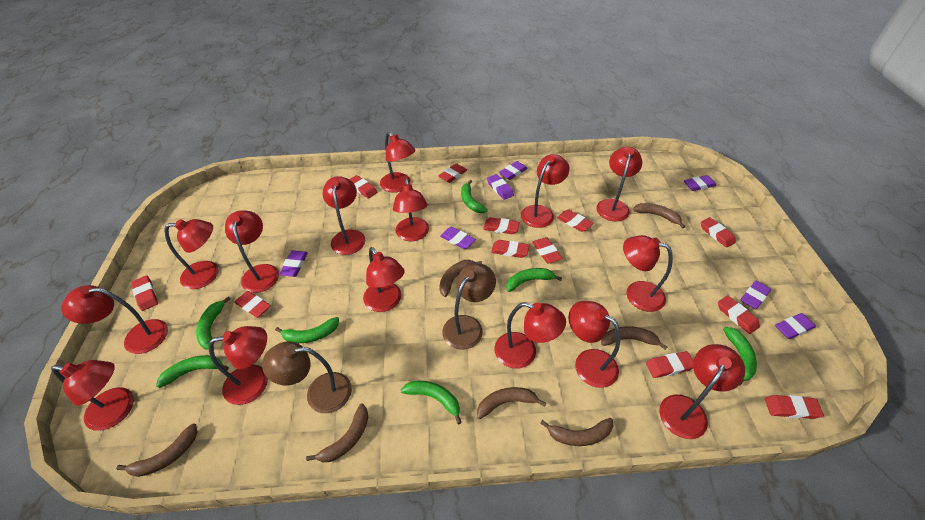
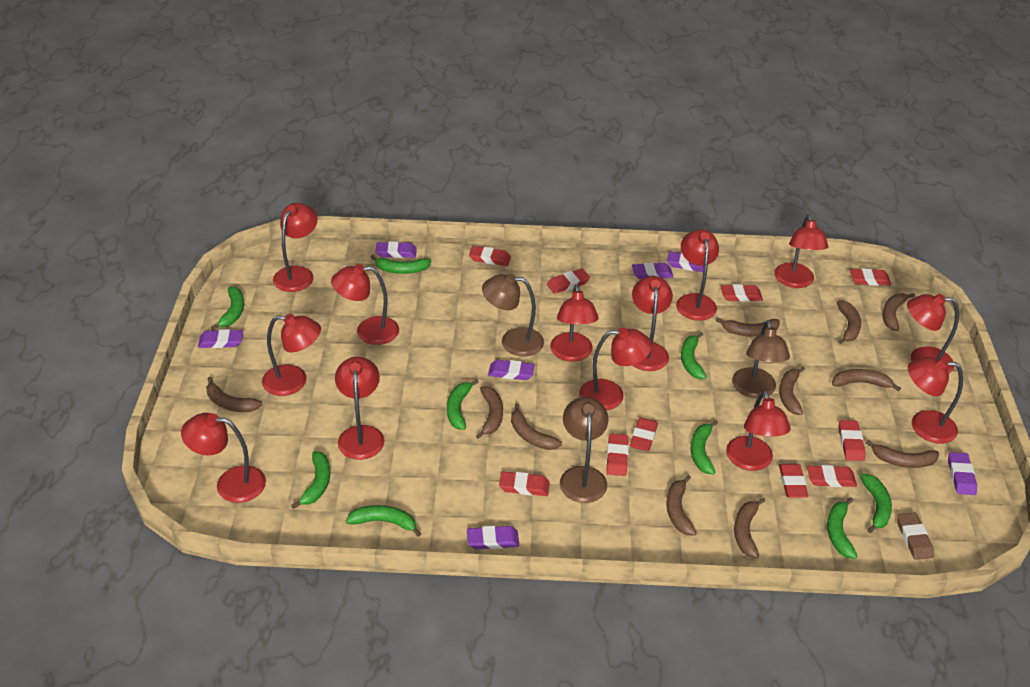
brown banana: 7 -> 11
brown eraser: 0 -> 1
brown lamp: 2 -> 3
green banana: 7 -> 9
red eraser: 12 -> 10
red lamp: 15 -> 13

